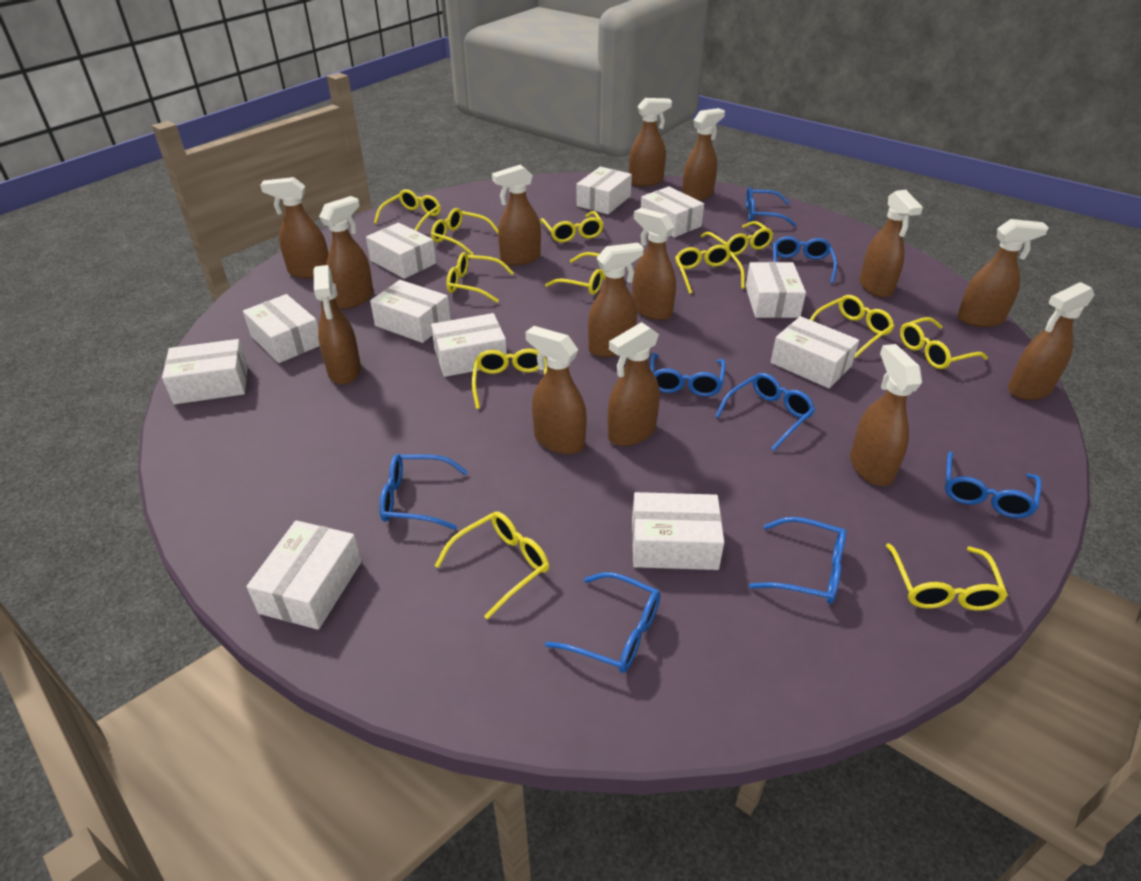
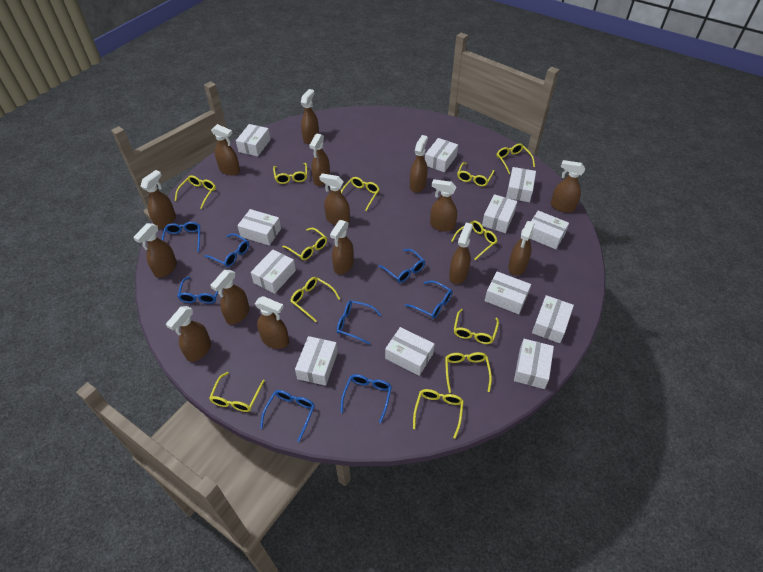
brown spray bottle: 14 -> 15
white box: 11 -> 12

